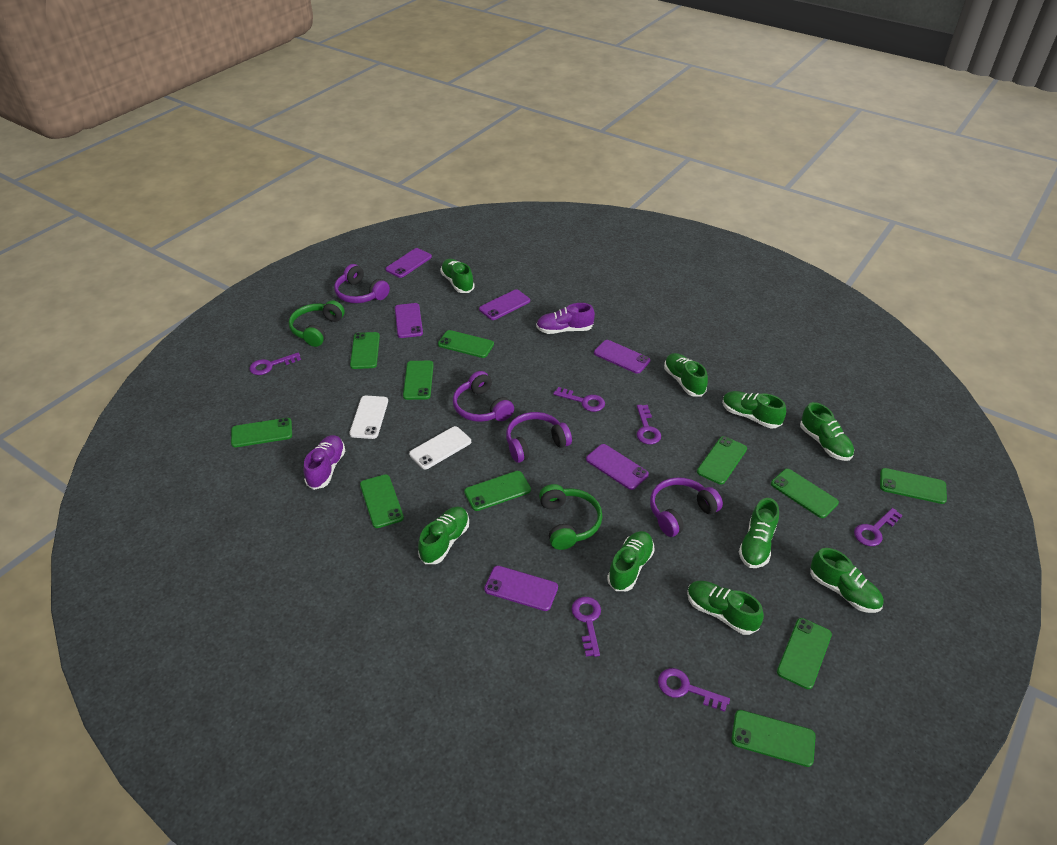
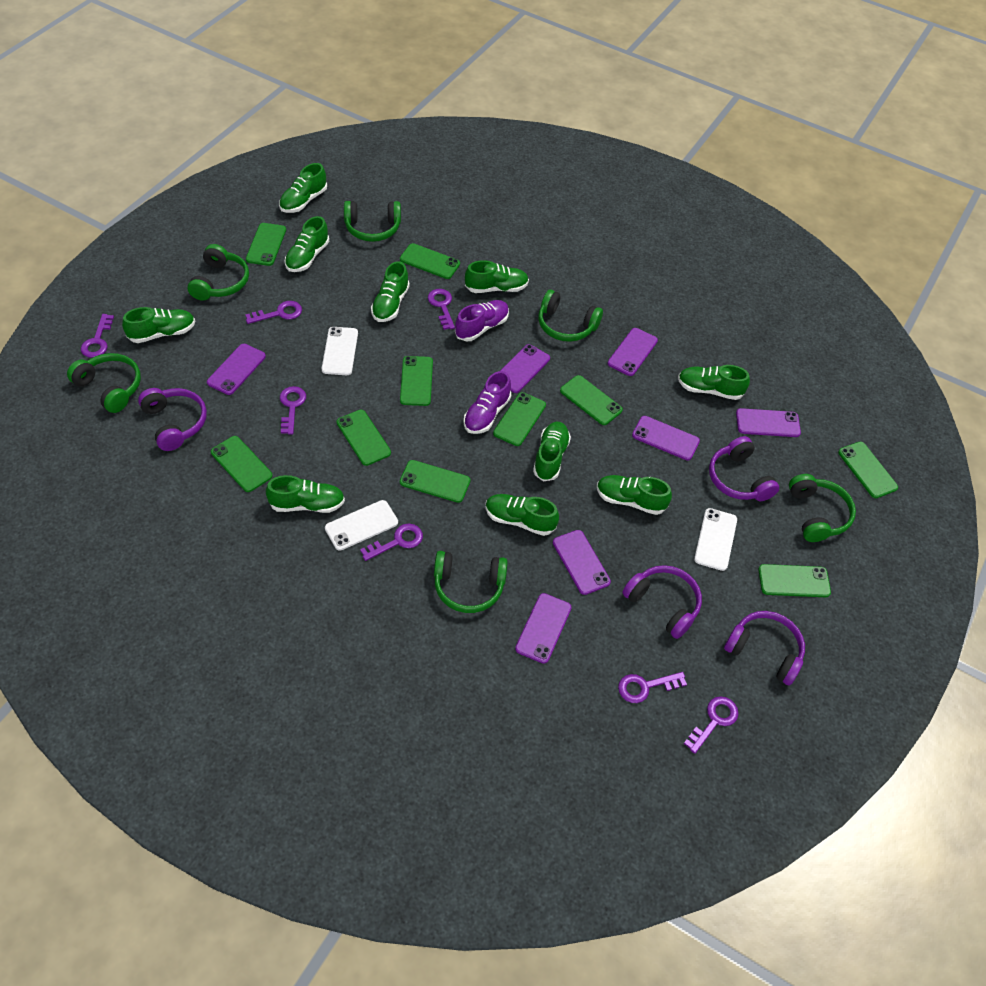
green headphones: 2 -> 6
green phone: 11 -> 10
green shoe: 9 -> 10
purple key: 6 -> 7
purple phone: 6 -> 7
white phone: 2 -> 3

